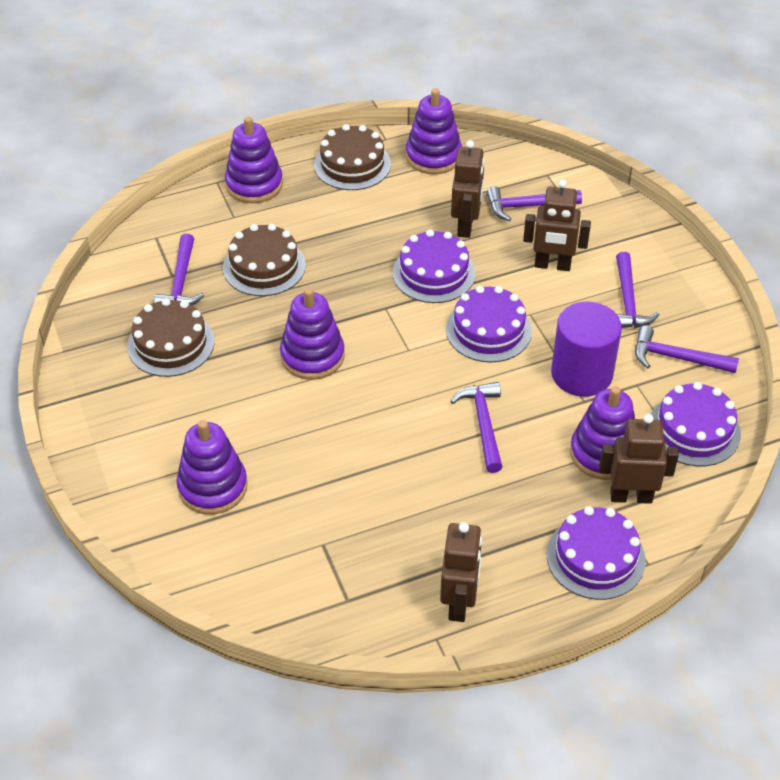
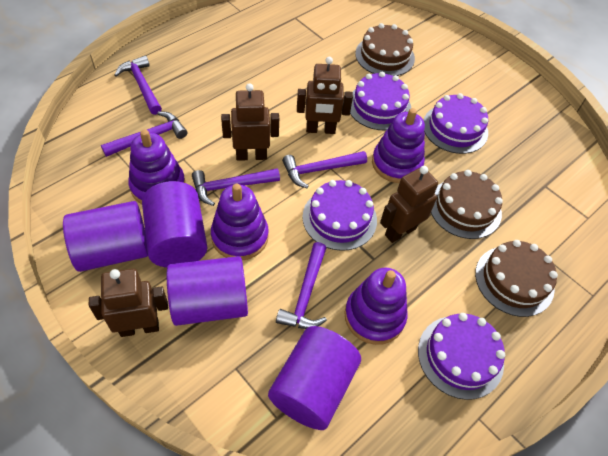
purple cylinder: 1 -> 4
purple stacking toy: 5 -> 4

